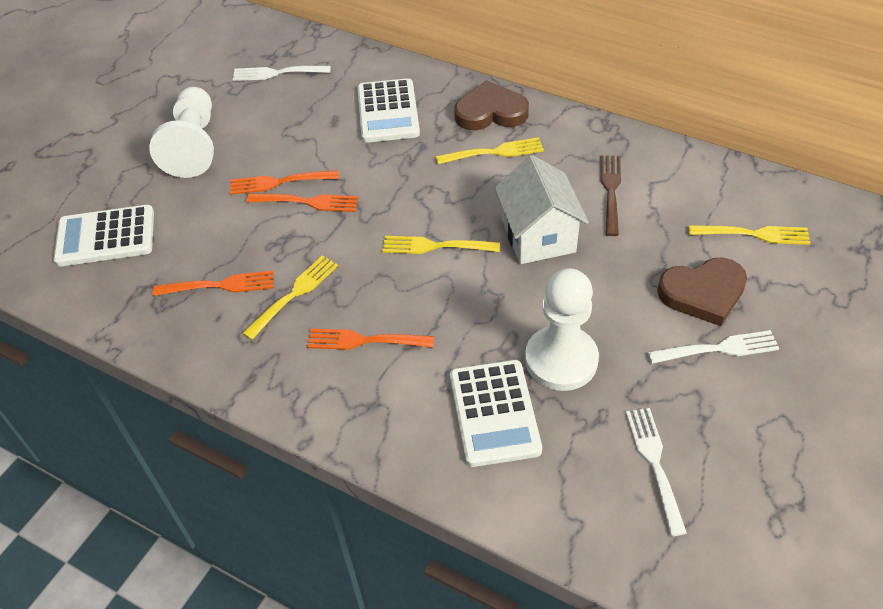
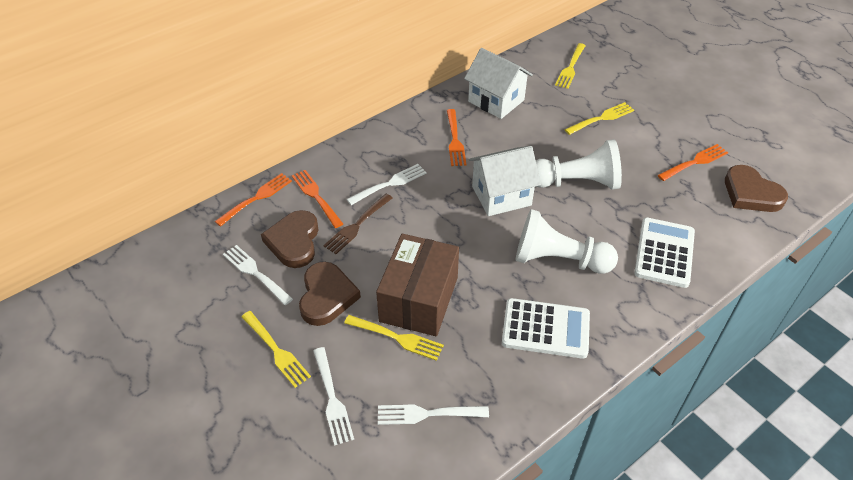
brown box: 0 -> 1
brown heart: 2 -> 3
white calculator: 3 -> 2
white fork: 3 -> 4
white house: 1 -> 2

